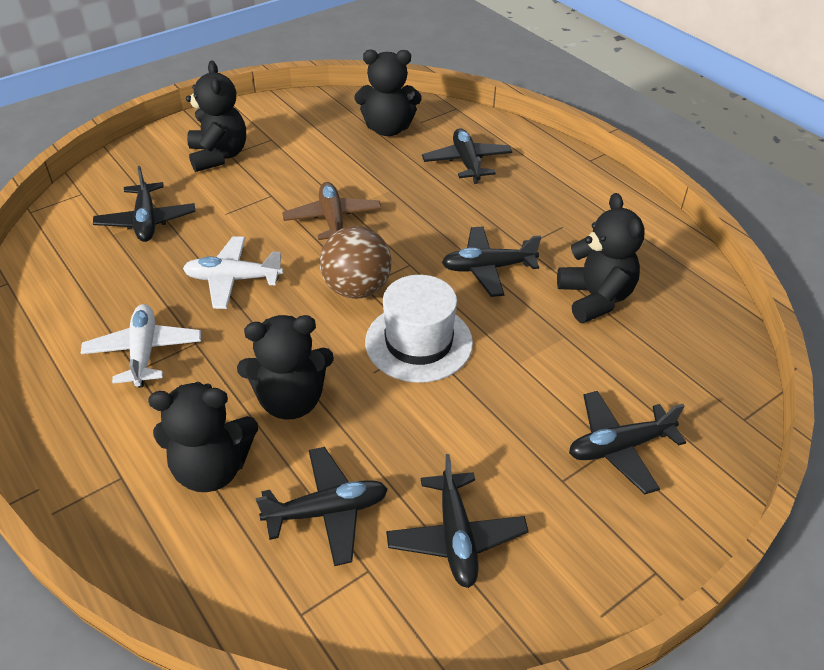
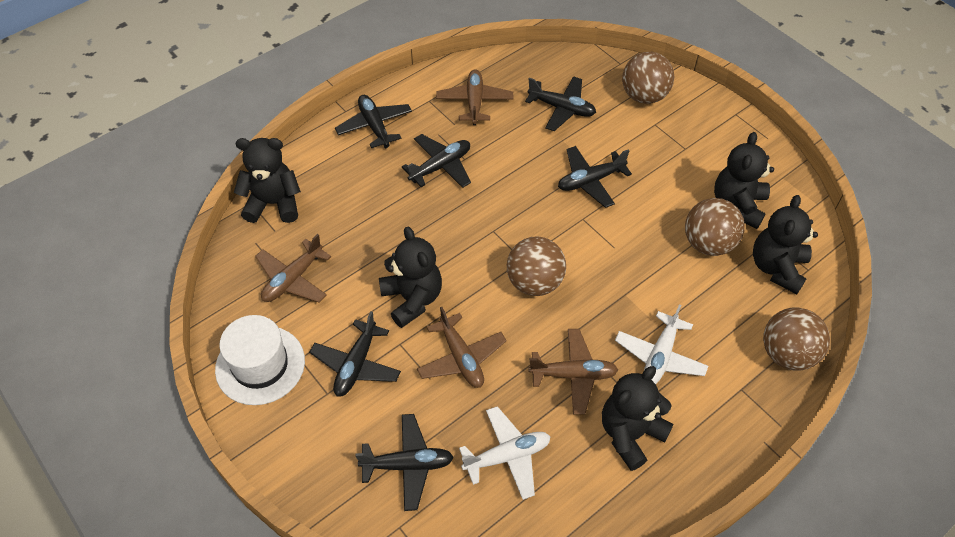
brown ball: 1 -> 4
brown plane: 1 -> 4

